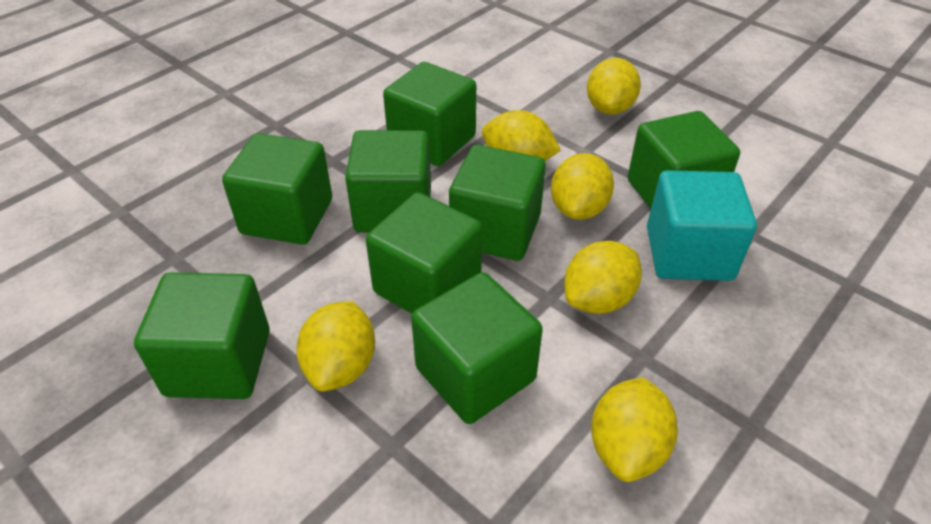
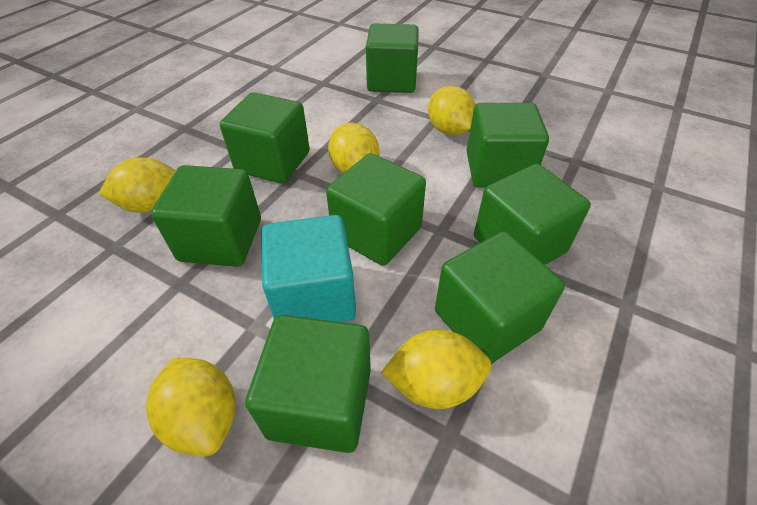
yellow lemon: 6 -> 5

